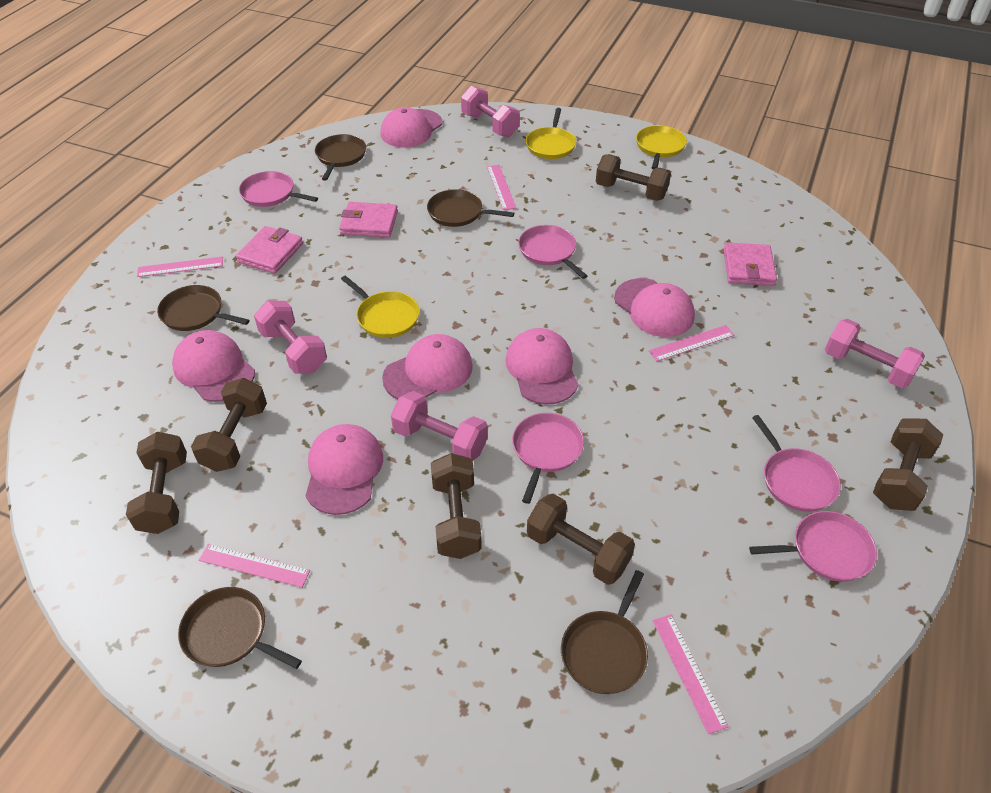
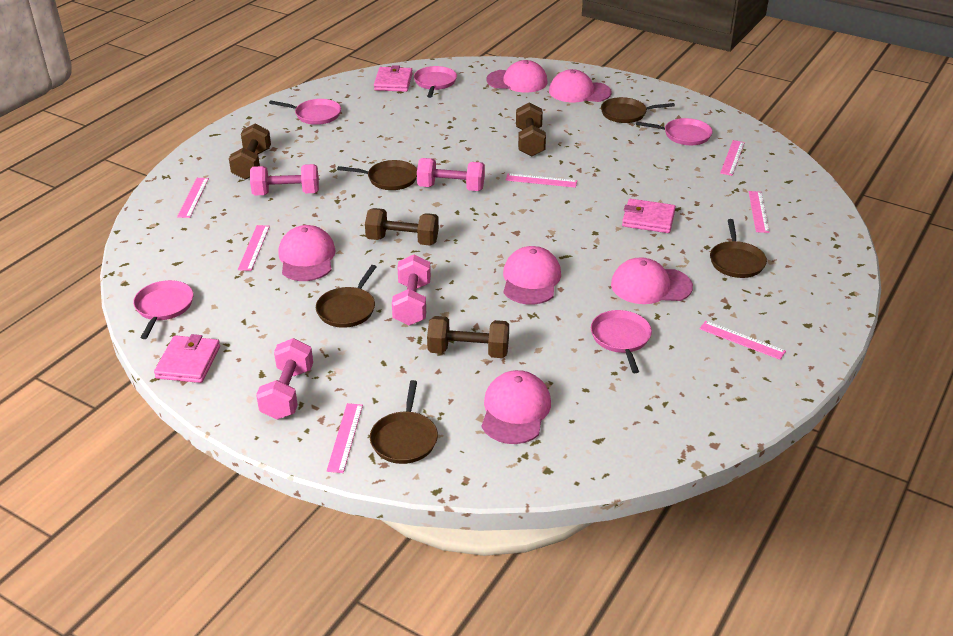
brown dumbbell: 6 -> 4
pink ruler: 5 -> 7
yellow pan: 3 -> 0

